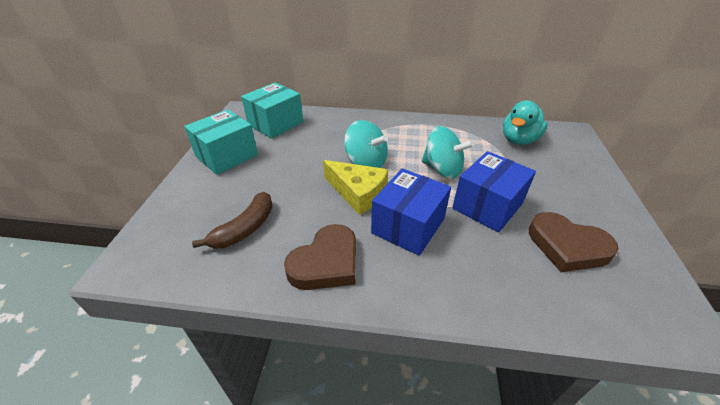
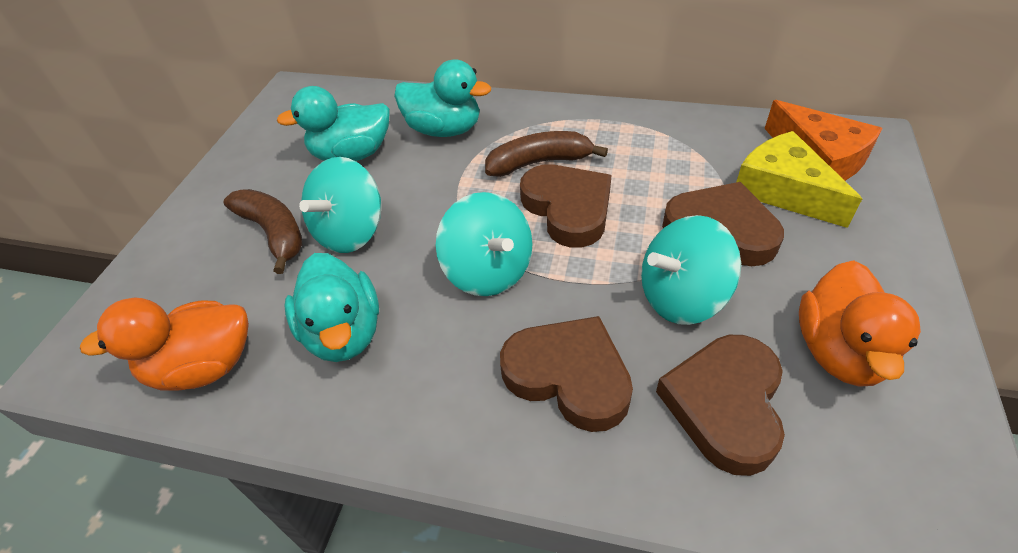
blue box: 2 -> 0
brown banana: 1 -> 2
brown heart: 2 -> 4
orange cheese: 0 -> 1
orange duck: 0 -> 2
turquoise box: 2 -> 0
turquoise duck: 1 -> 3
turquoise spinning top: 2 -> 3

